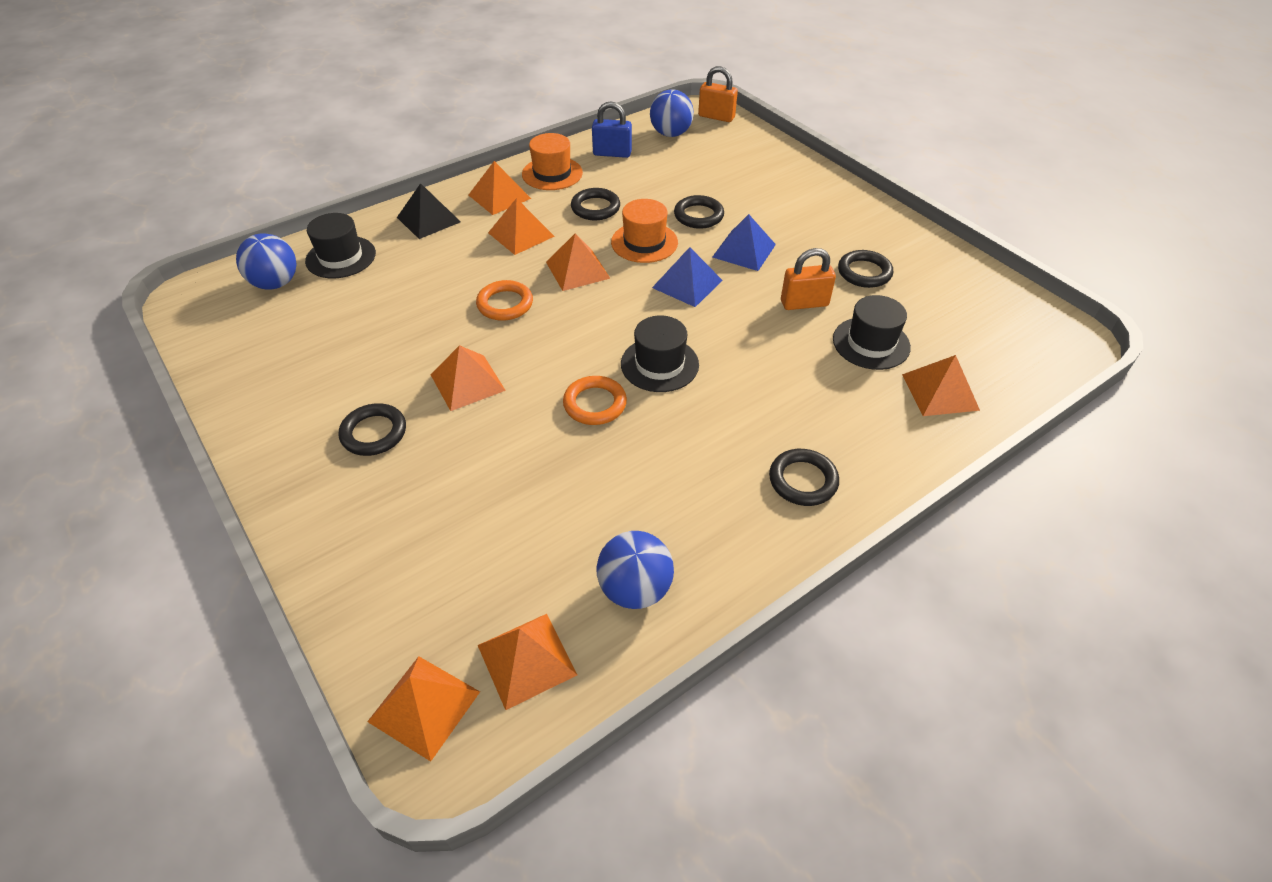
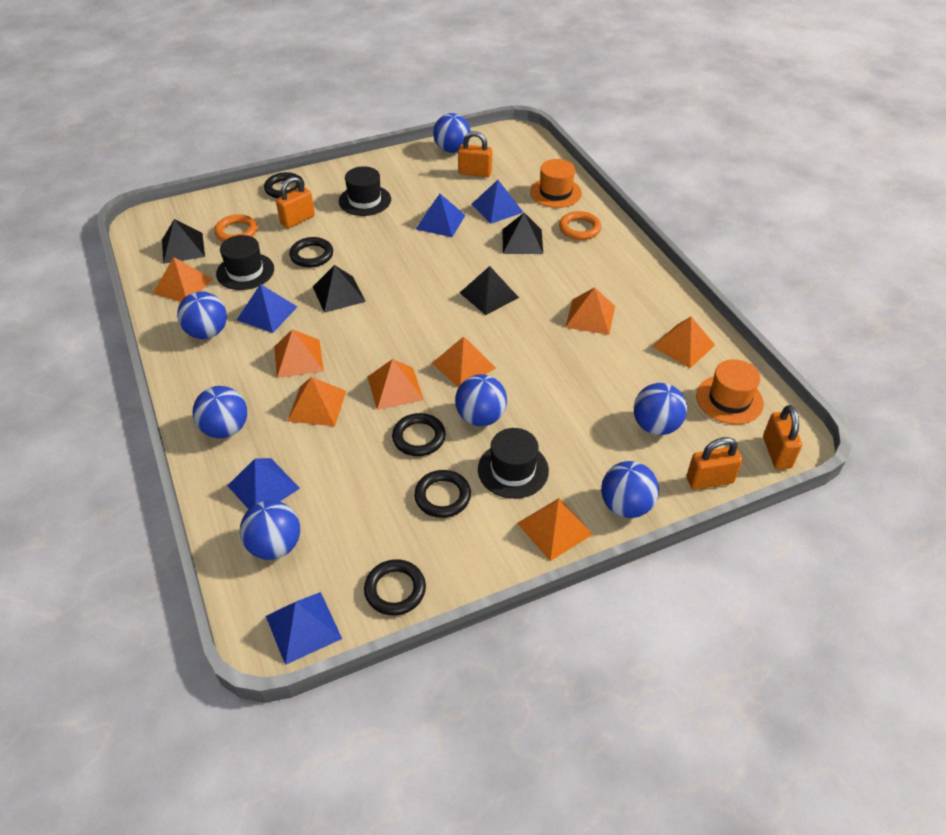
black pyramid: 1 -> 4
blue ball: 3 -> 7
blue padlock: 1 -> 0
blue pyramid: 2 -> 5
orange padlock: 2 -> 4
orange pyramid: 7 -> 8

